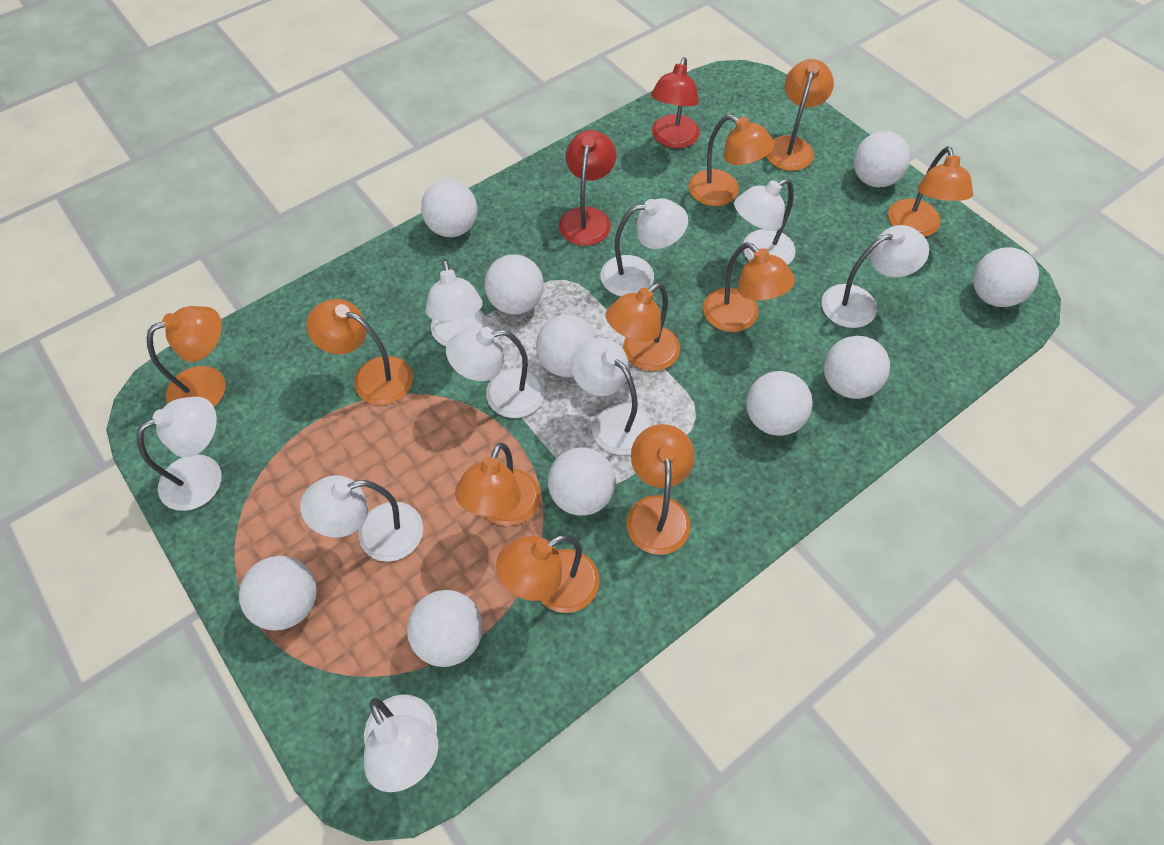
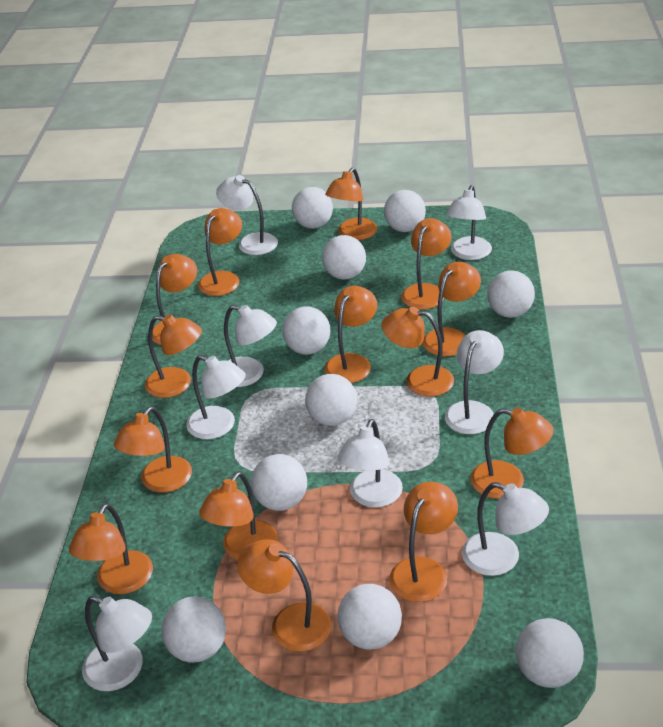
orange lamp: 10 -> 14
red lamp: 2 -> 0
white lamp: 9 -> 8

